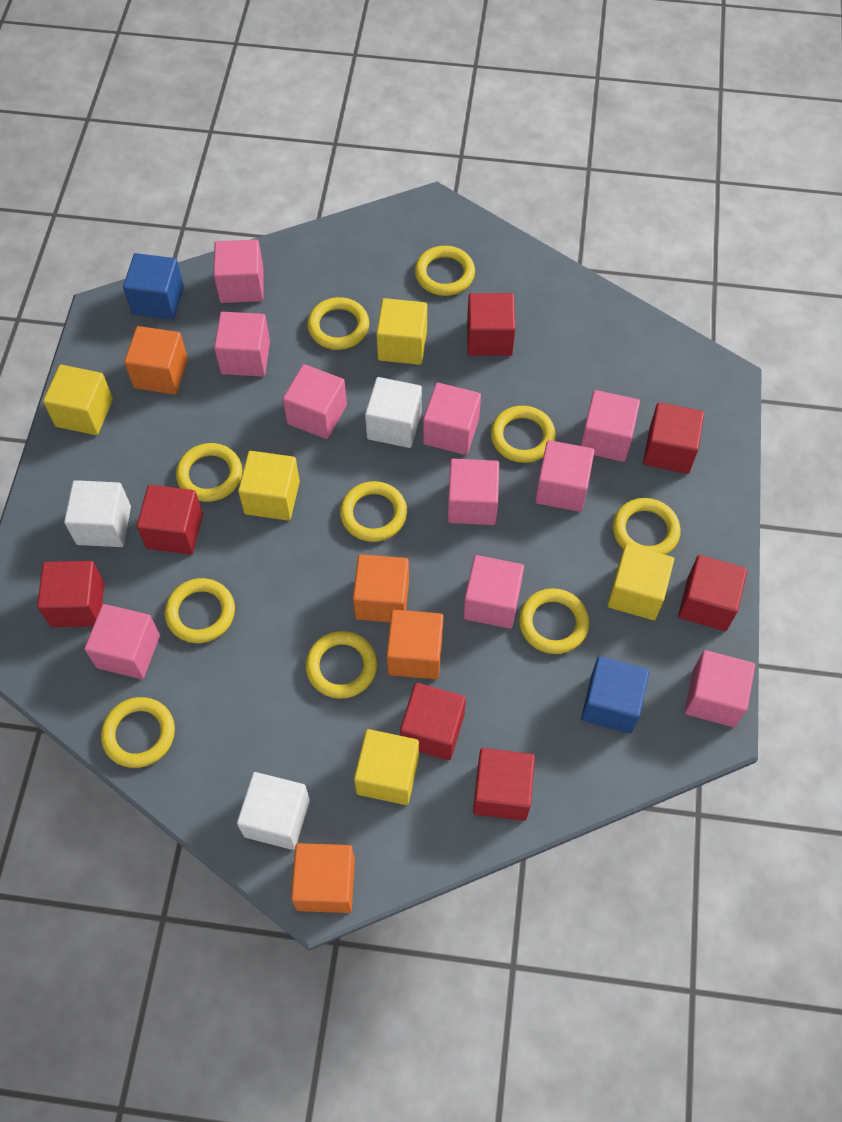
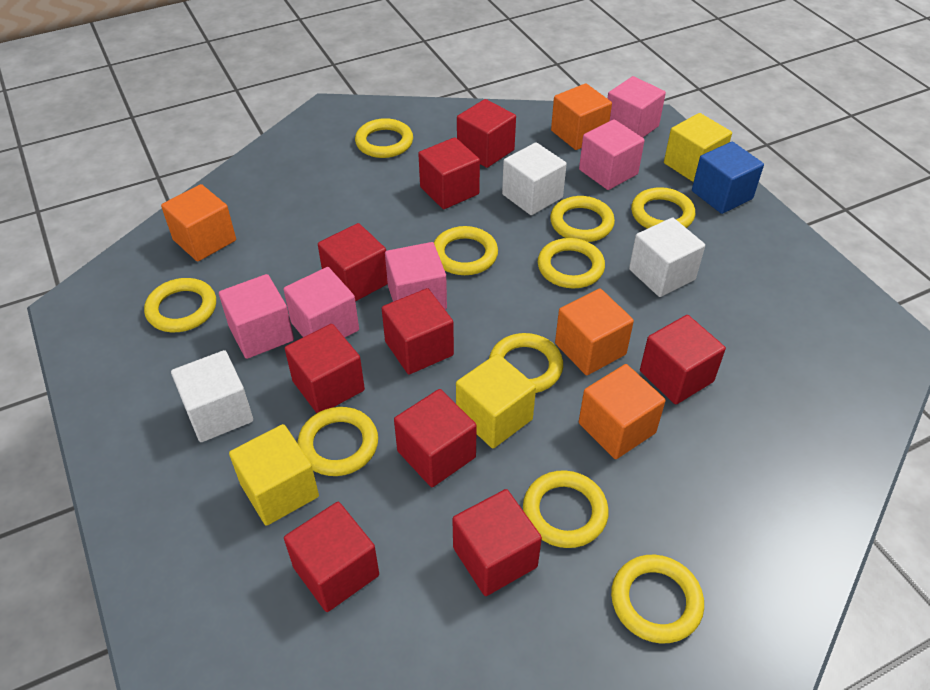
blue cube: 2 -> 1
pink cube: 10 -> 5
red cube: 7 -> 9
yellow cube: 5 -> 3

